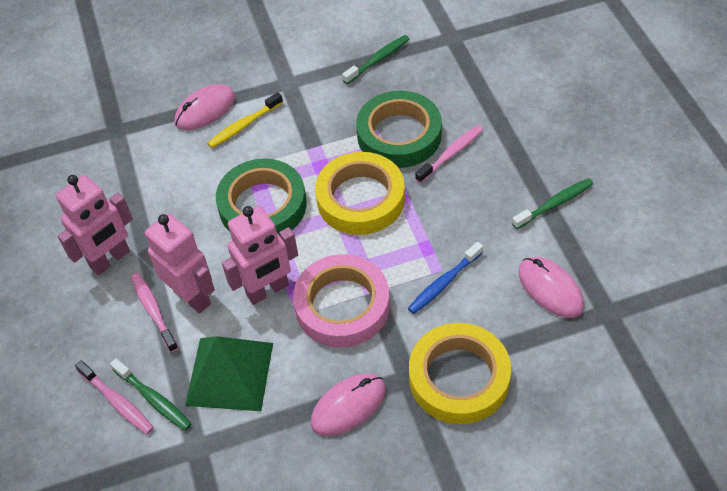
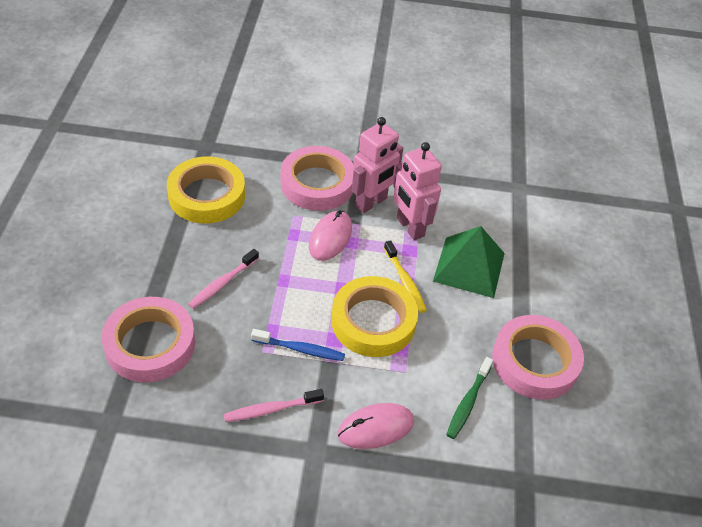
green tape: 2 -> 0
green toothbrush: 3 -> 1
pink mouse: 3 -> 2
pink robot: 3 -> 2
pink tape: 1 -> 3
pink toothbrush: 3 -> 2

